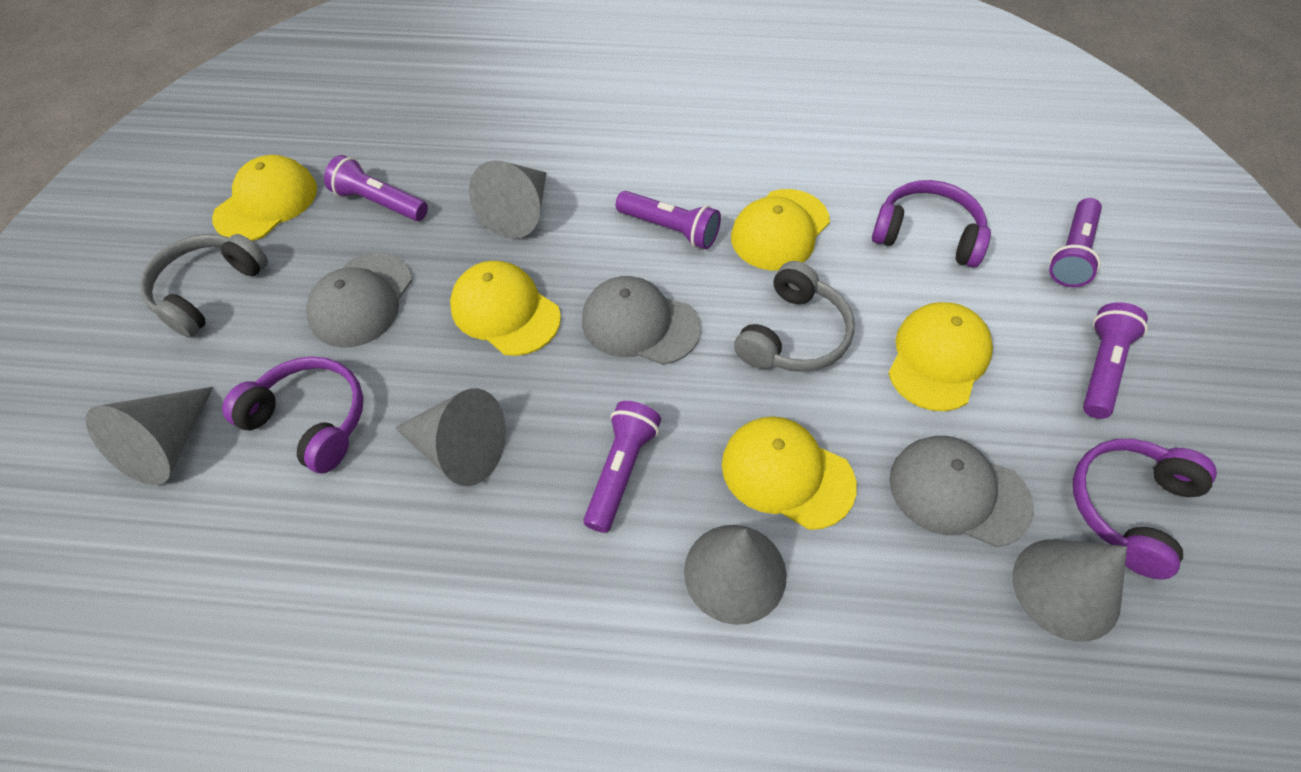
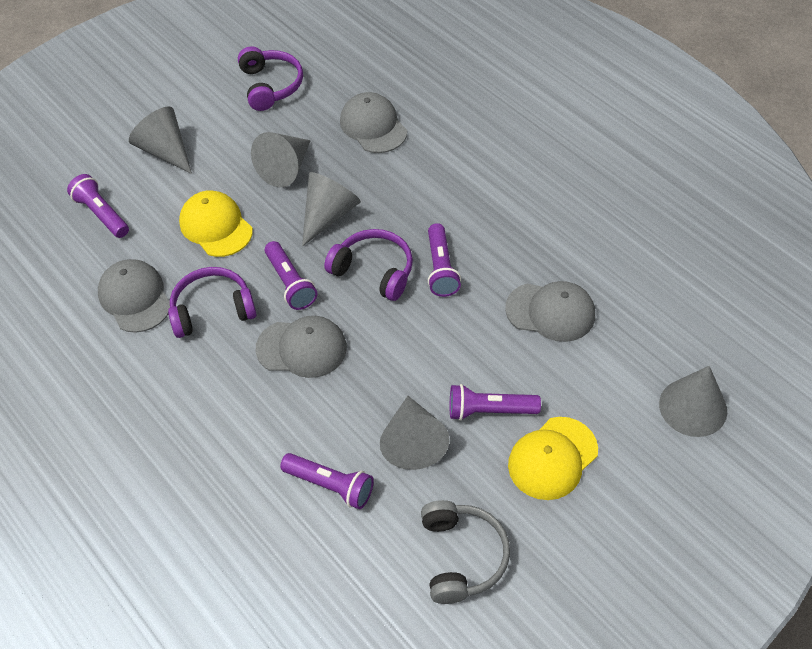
grey cap: 3 -> 4
grey headphones: 2 -> 1
yellow cap: 5 -> 2

